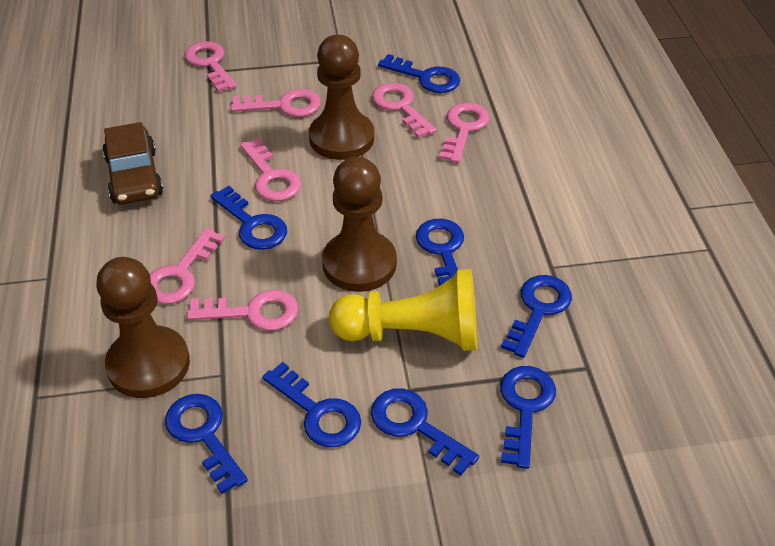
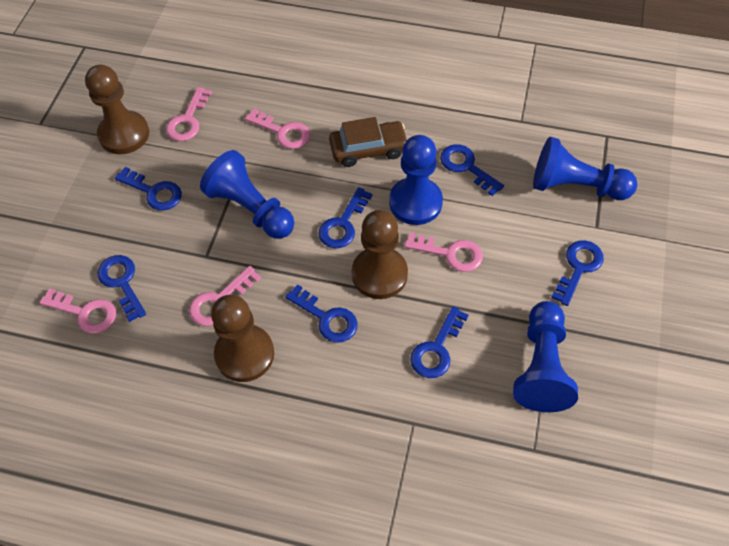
blue key: 8 -> 7
blue pawn: 0 -> 4
pink key: 7 -> 5
yellow pawn: 1 -> 0

